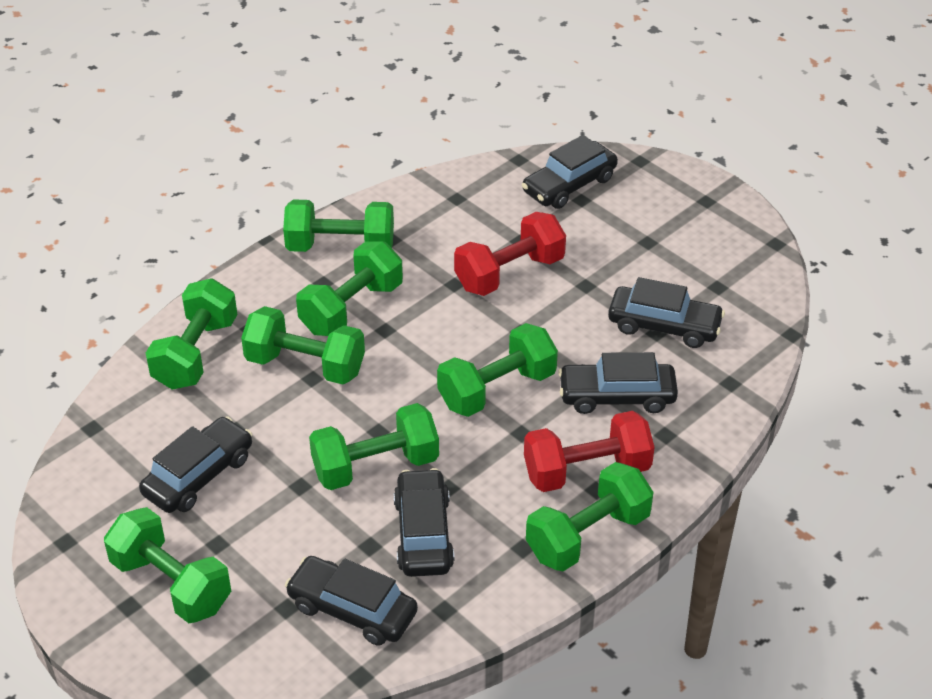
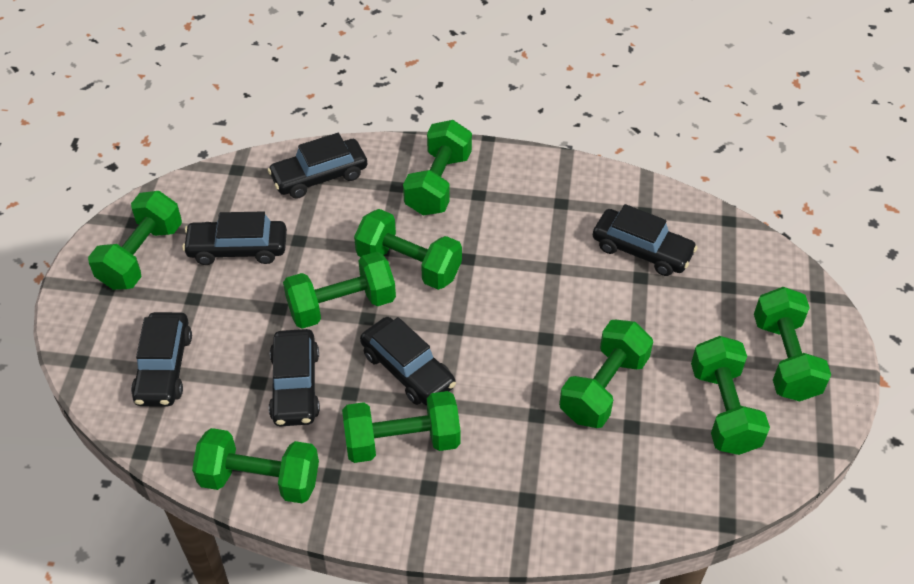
green dumbbell: 8 -> 9
red dumbbell: 2 -> 0

